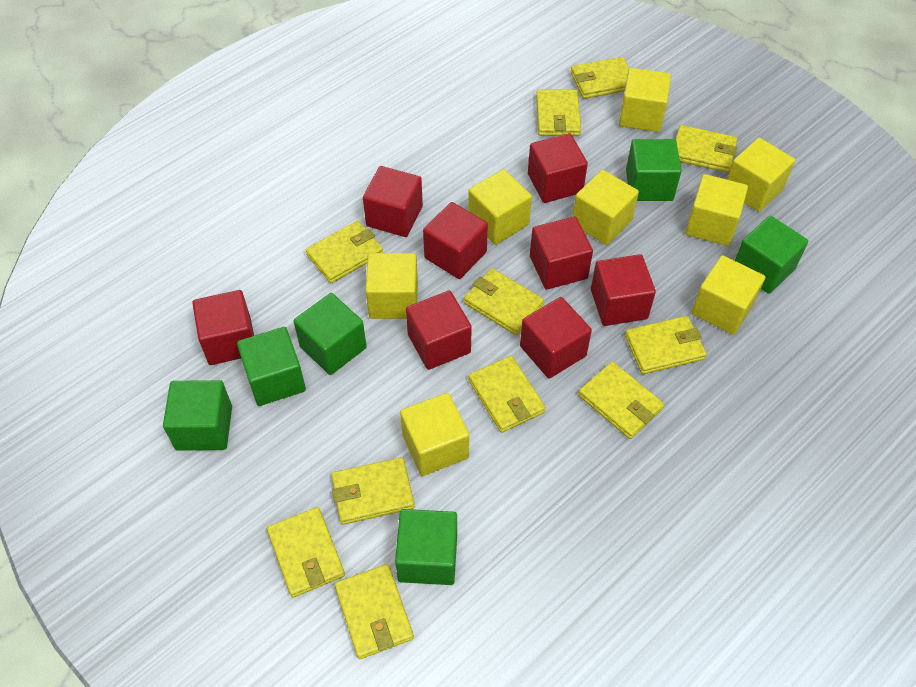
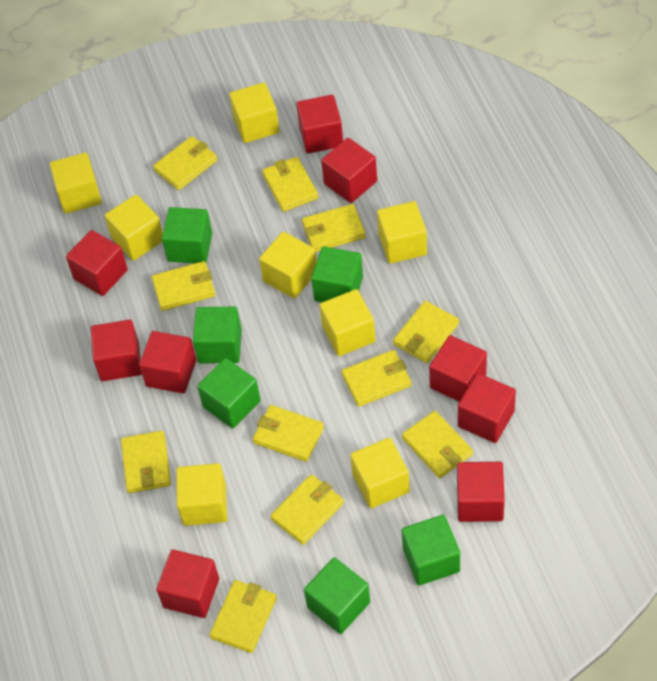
red cube: 8 -> 9

